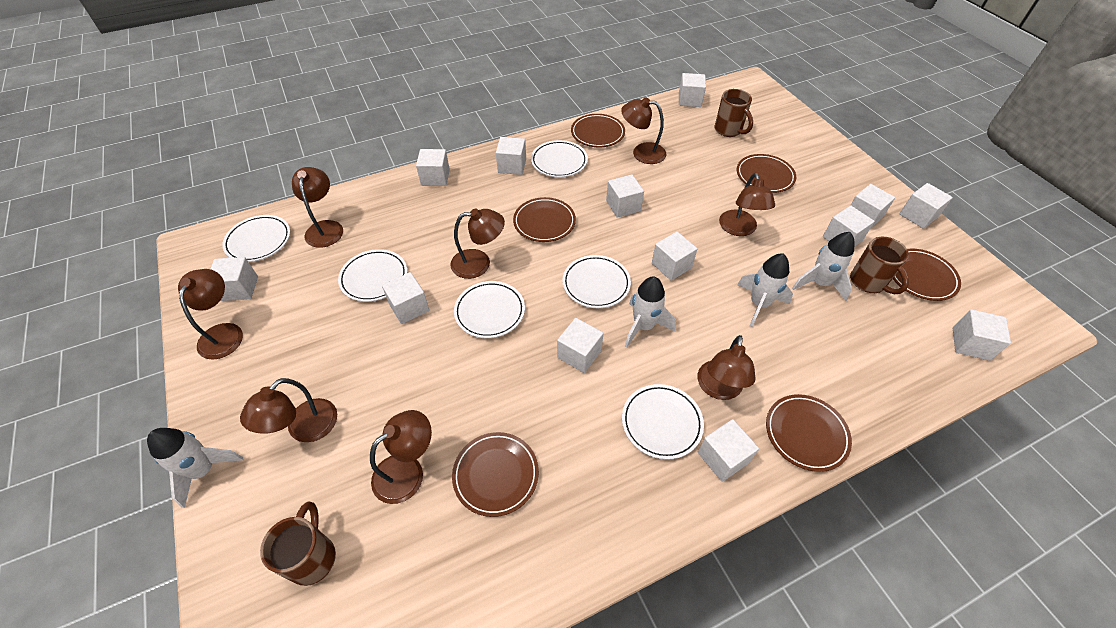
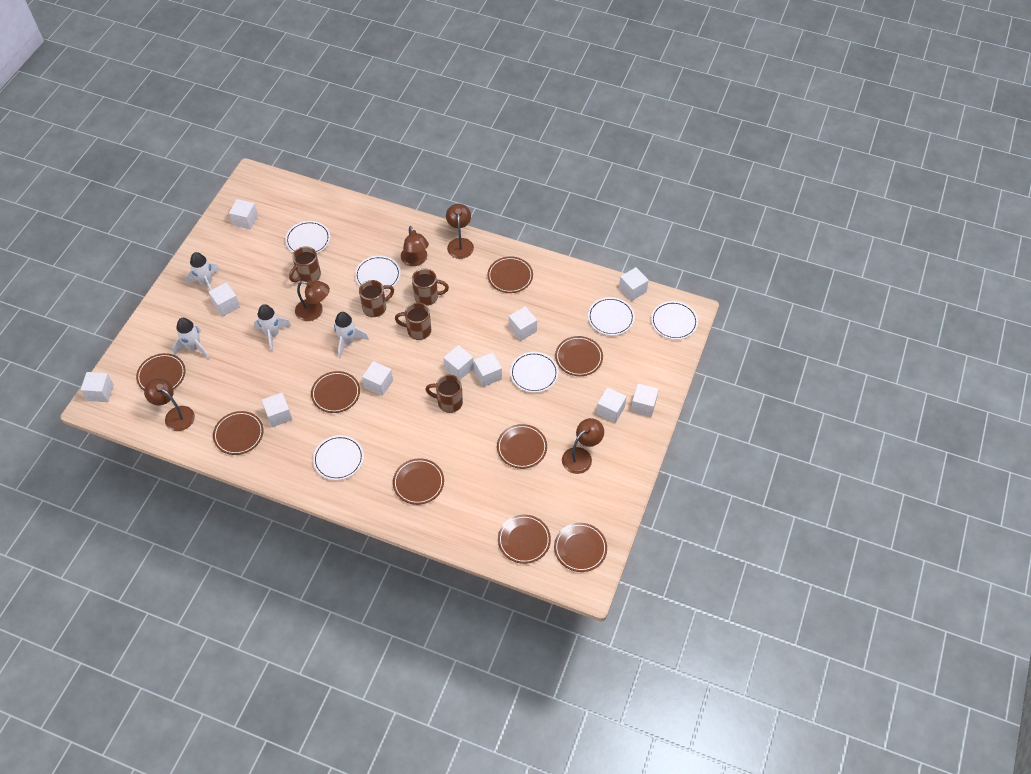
brown lamp: 8 -> 5
brown mug: 3 -> 5
brown plate: 6 -> 9
white cube: 13 -> 11

